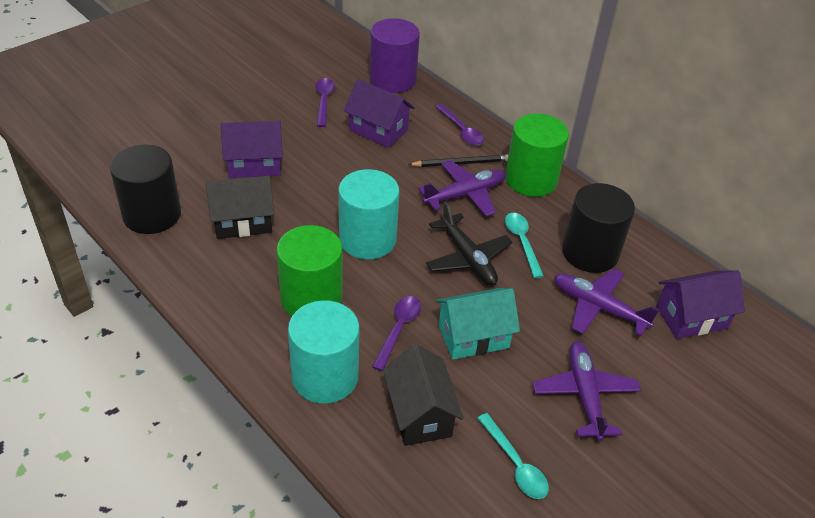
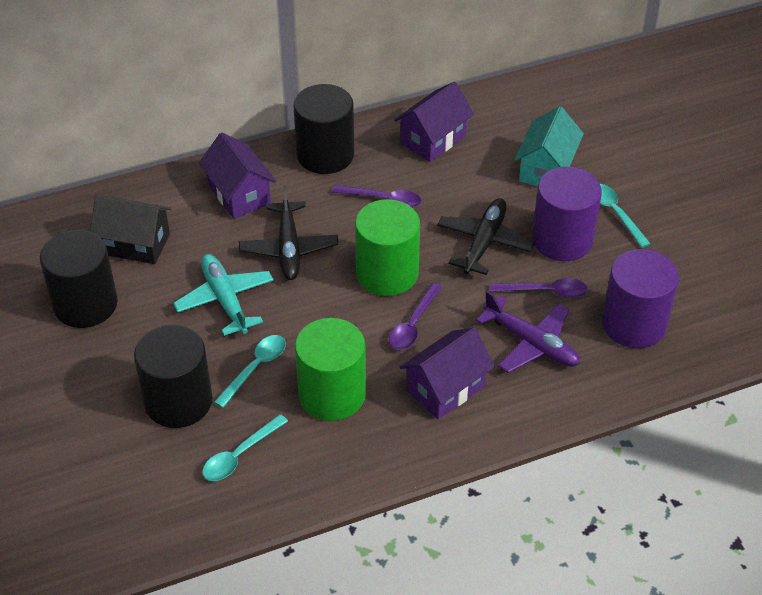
black cylinder: 2 -> 3
black house: 2 -> 1
black pencil: 1 -> 0
black plane: 1 -> 2
purple cylinder: 1 -> 2
purple plane: 3 -> 1
turquoise cylinder: 2 -> 0
turquoise plane: 0 -> 1
turquoise spoon: 2 -> 3

